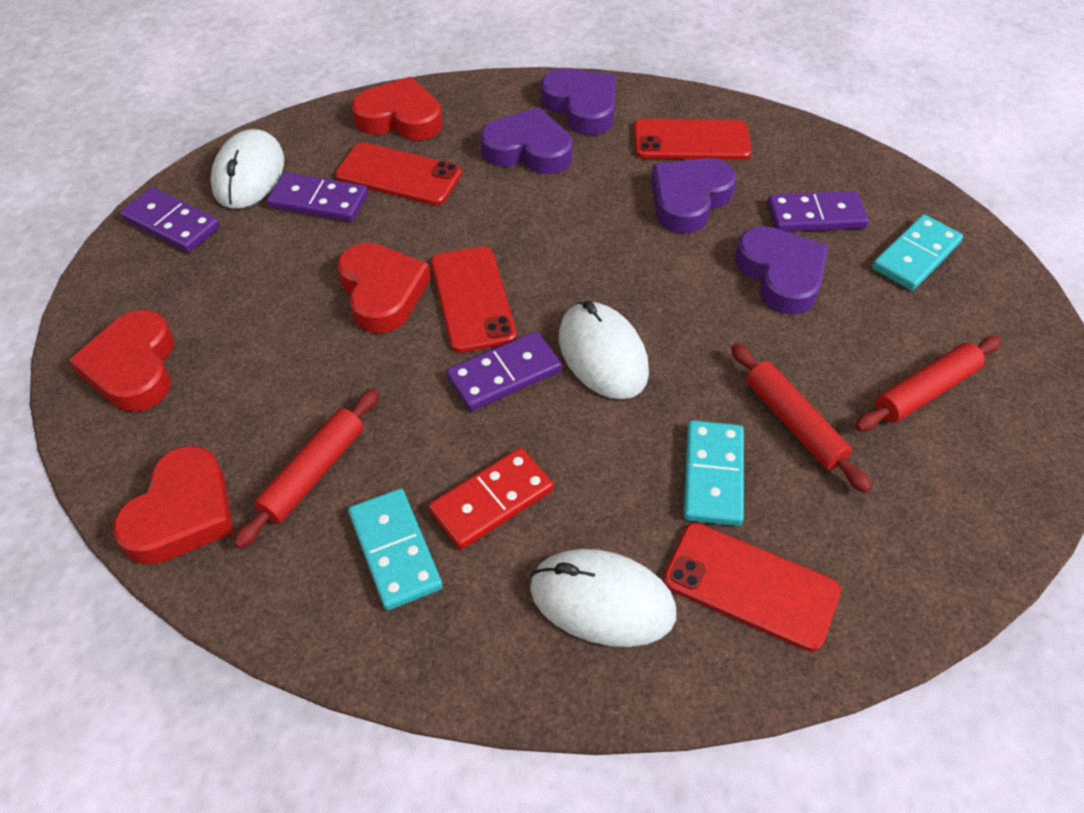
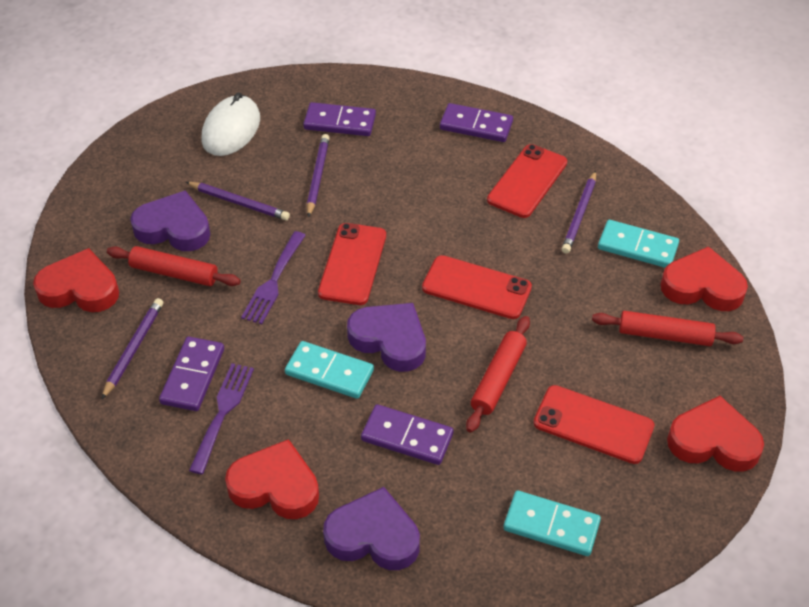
purple fork: 0 -> 2
purple heart: 4 -> 3
purple pencil: 0 -> 4
red domino: 1 -> 0
white mouse: 3 -> 1

